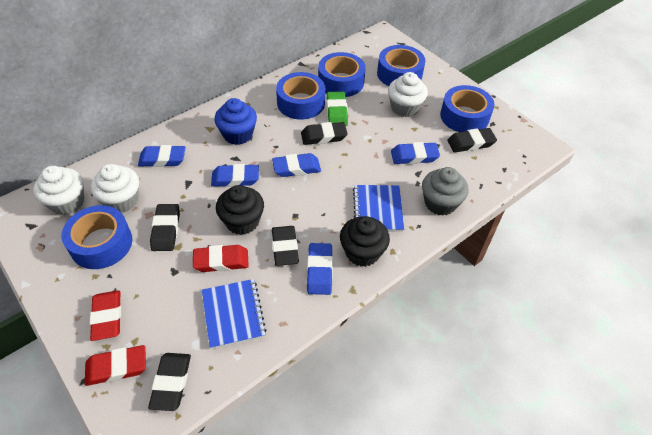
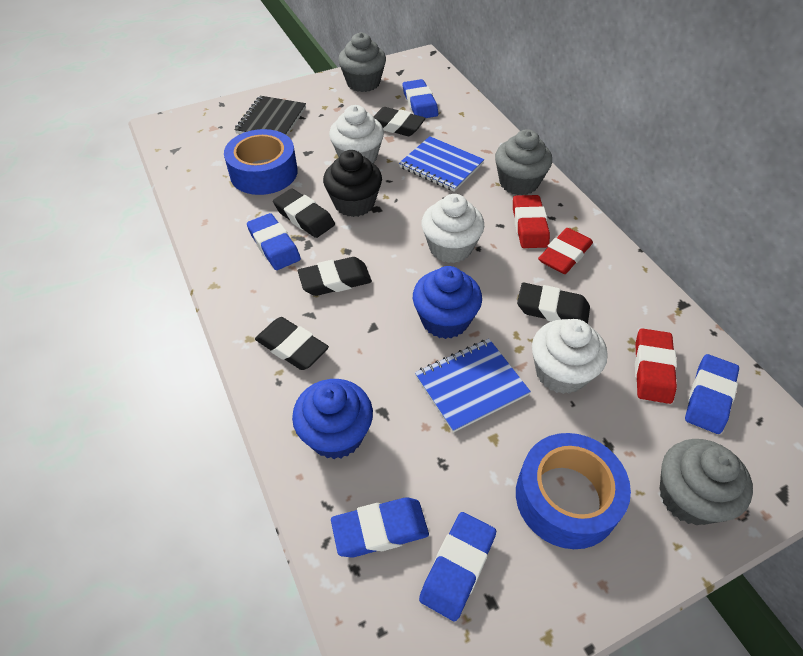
black cupcake: 2 -> 1
black notebook: 0 -> 1
blue cupcake: 1 -> 2
blue tape: 5 -> 2
green eraser: 1 -> 0
grey cupcake: 1 -> 3

